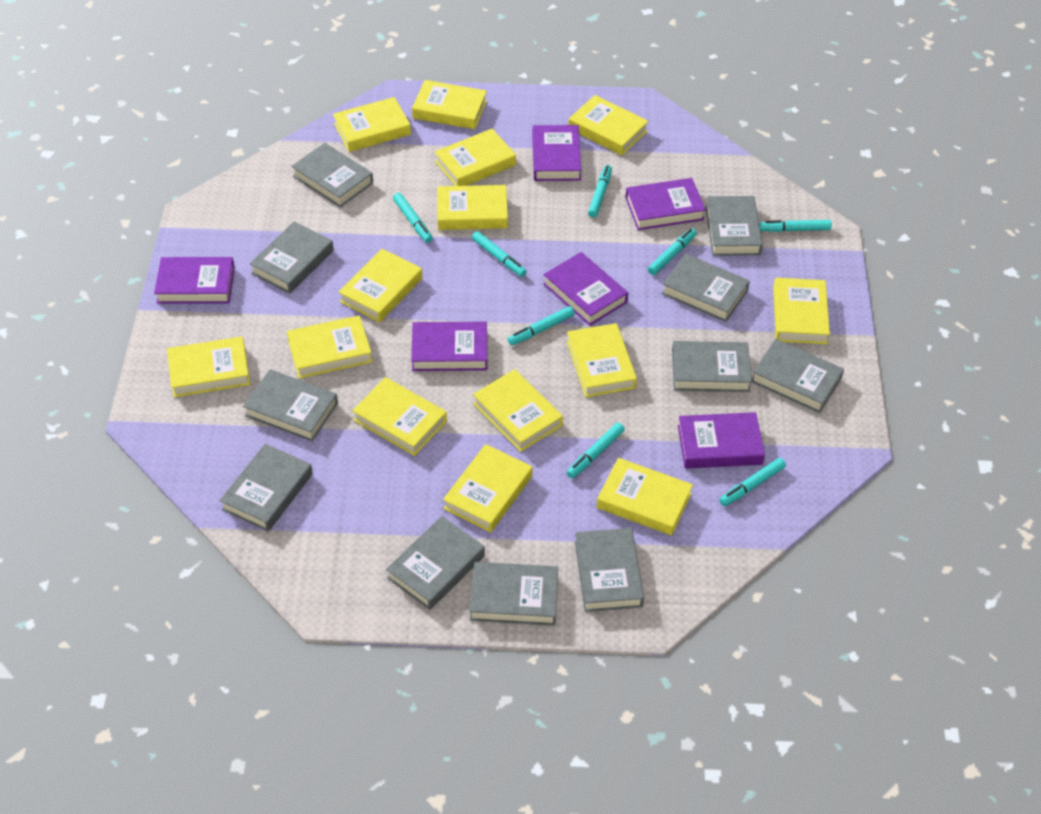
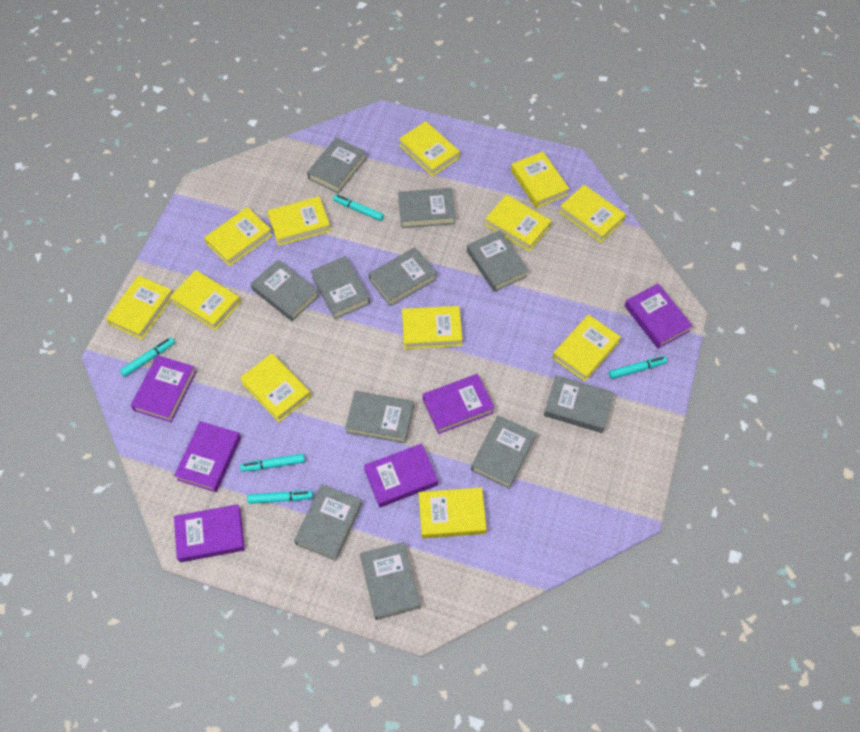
turquoise marker: 8 -> 5
yellow book: 14 -> 12

